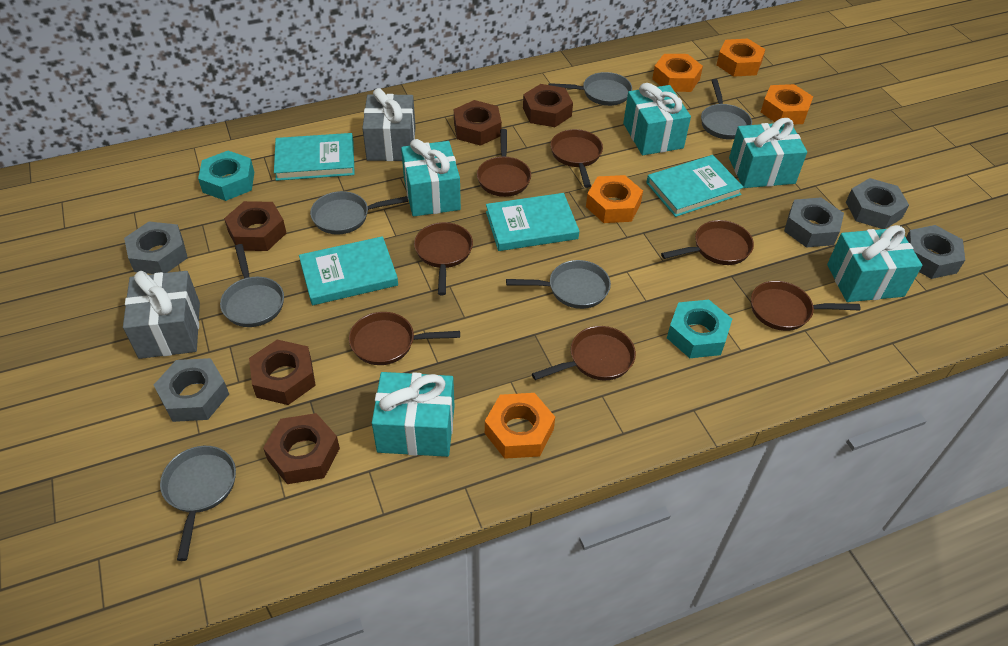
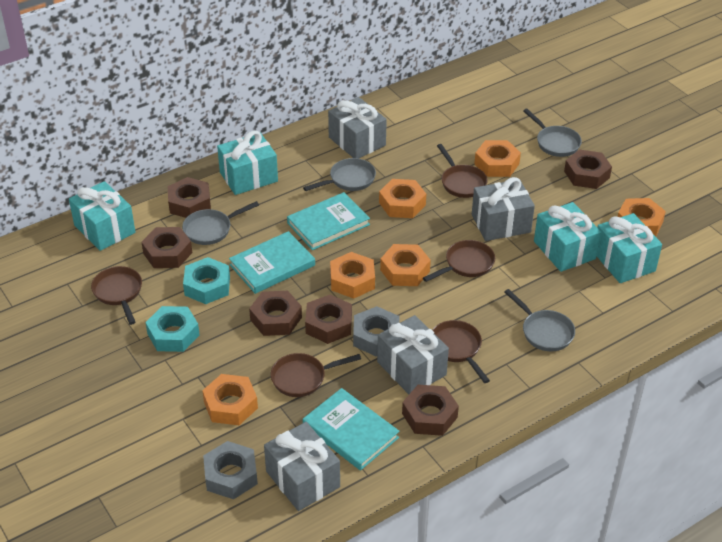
brown nut: 5 -> 6
brown pan: 7 -> 5
grey gift: 2 -> 4
grey nut: 5 -> 2
grey pan: 6 -> 4
orange nut: 5 -> 6
turquoise book: 4 -> 3
turquoise gift: 5 -> 4

